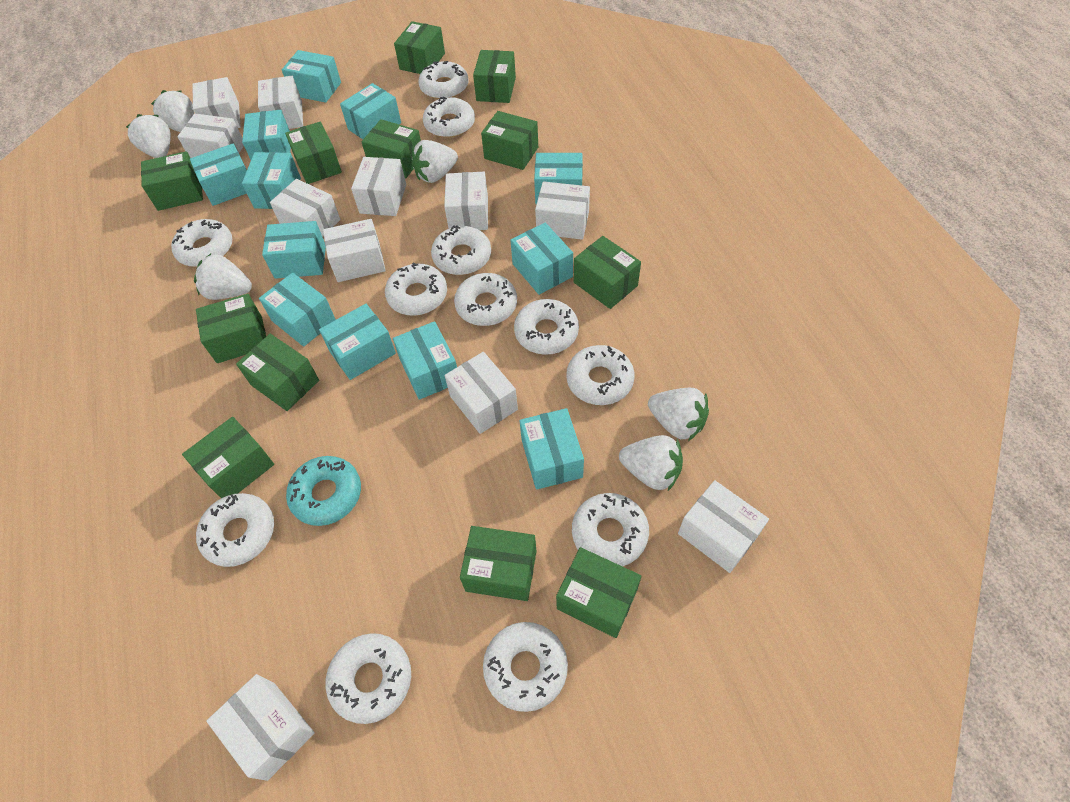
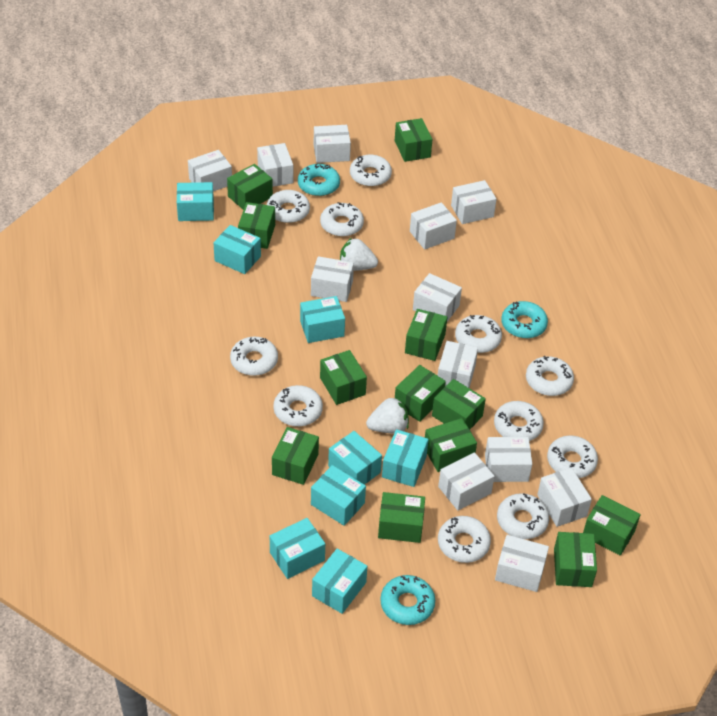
turquoise box: 12 -> 8
turquoise donut: 1 -> 3
white box: 11 -> 12
white donut: 12 -> 11
white strawberry: 6 -> 2

